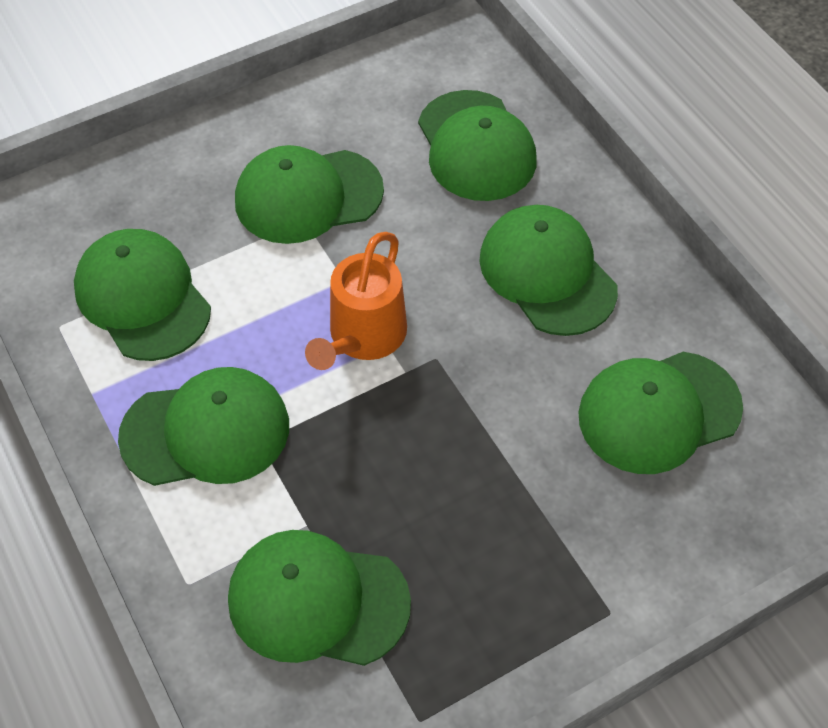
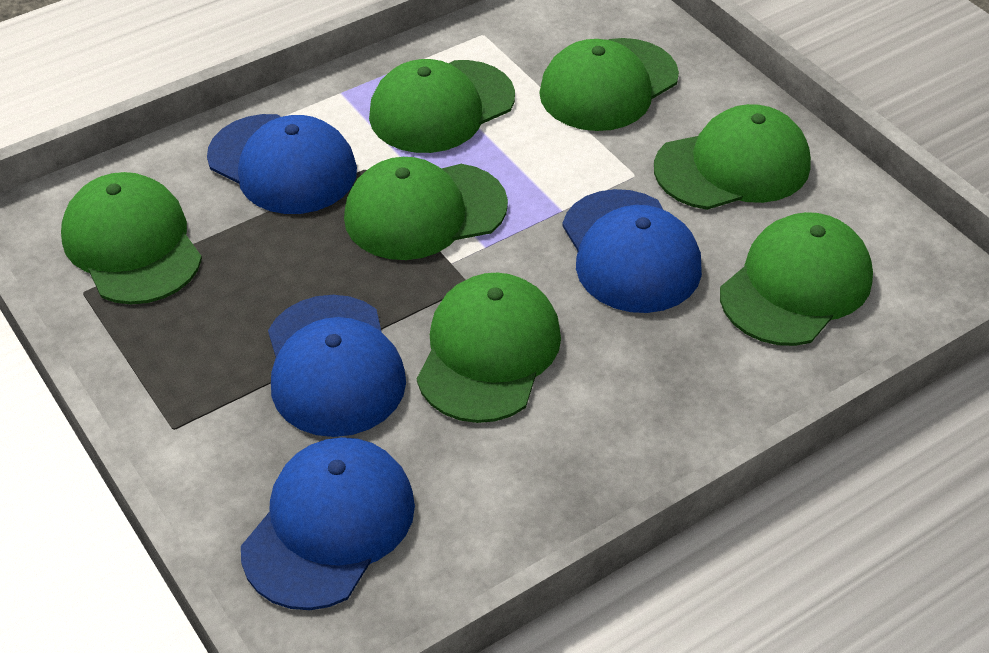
blue cap: 0 -> 4
orange watering can: 1 -> 0

